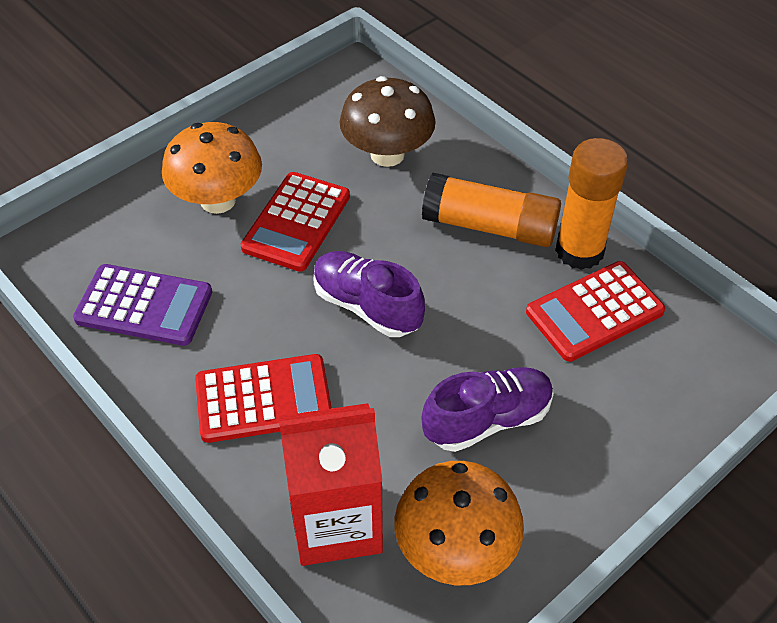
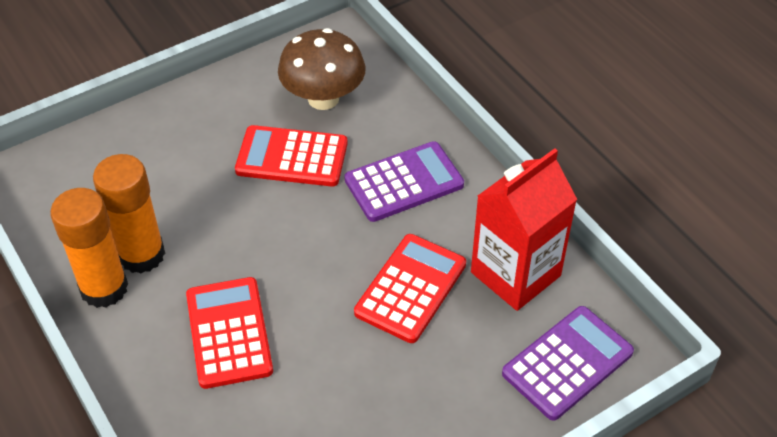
orange mushroom: 2 -> 0
purple calculator: 1 -> 2
purple shoe: 2 -> 0

